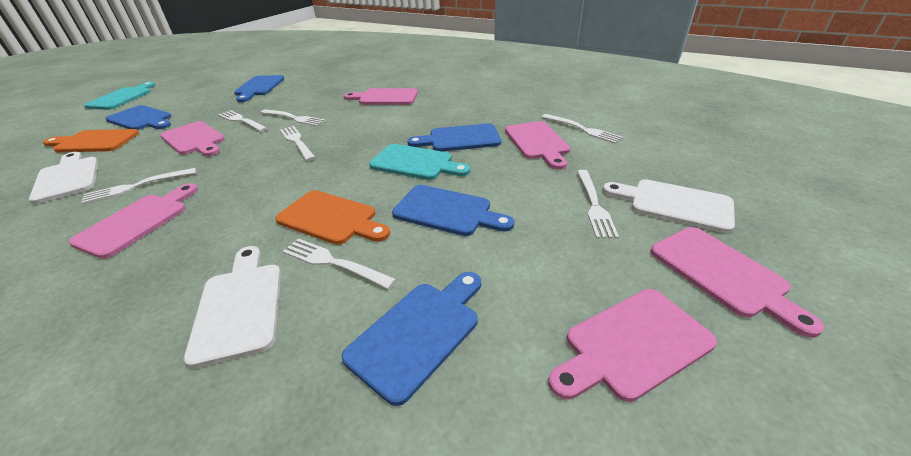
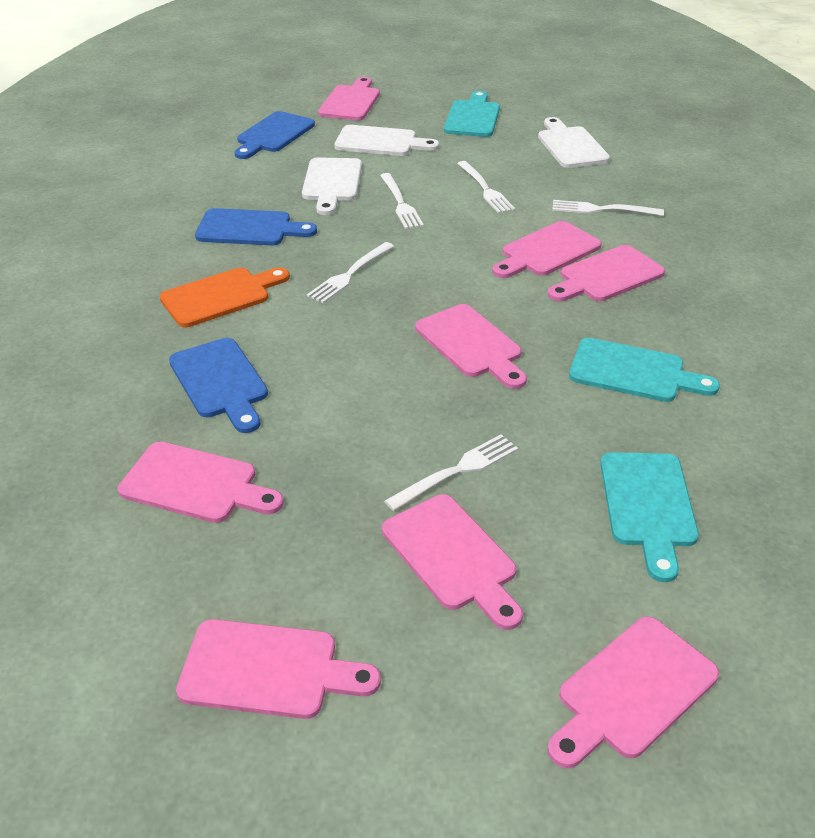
blue cutting board: 5 -> 3
orange cutting board: 2 -> 1
pink cutting board: 6 -> 8
turquoise cutting board: 2 -> 3
white fork: 7 -> 5

